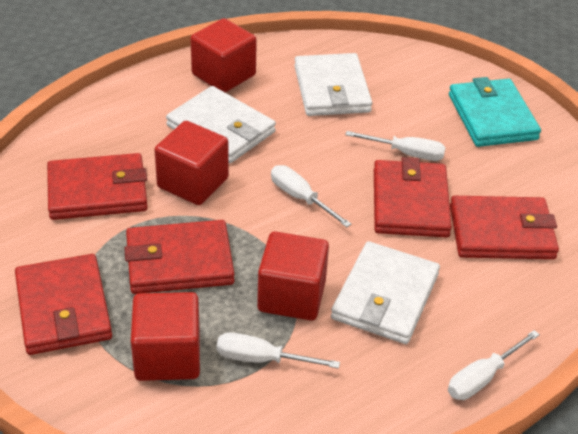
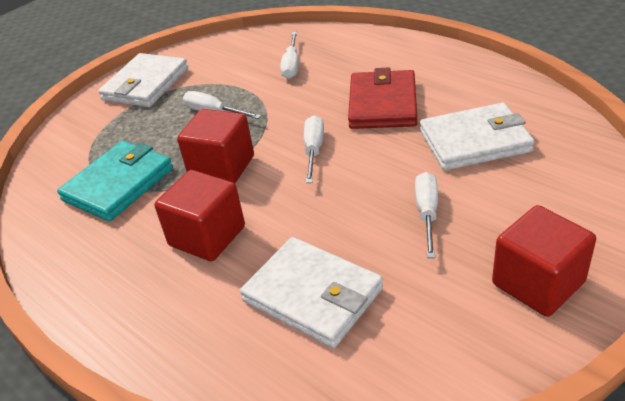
red cube: 4 -> 3
red wallet: 5 -> 1

